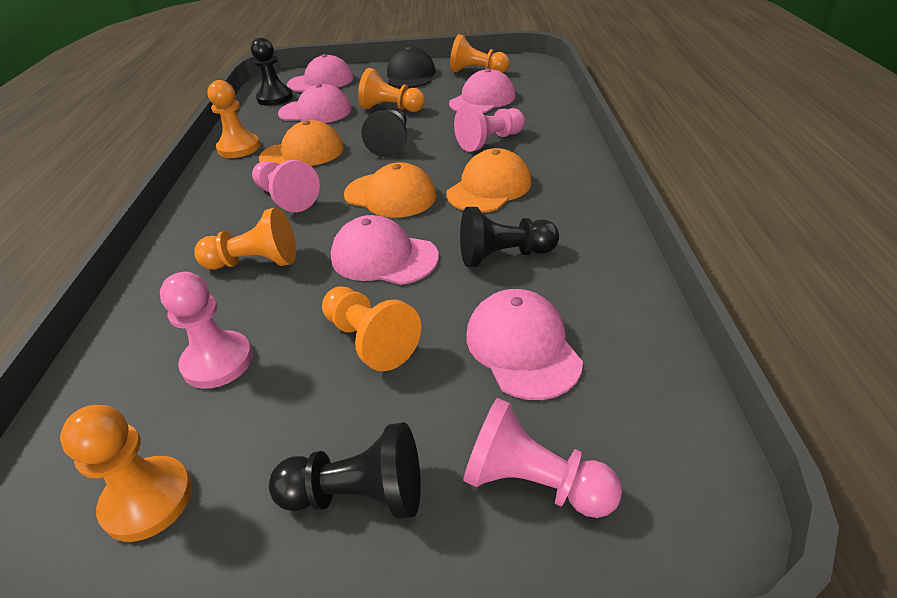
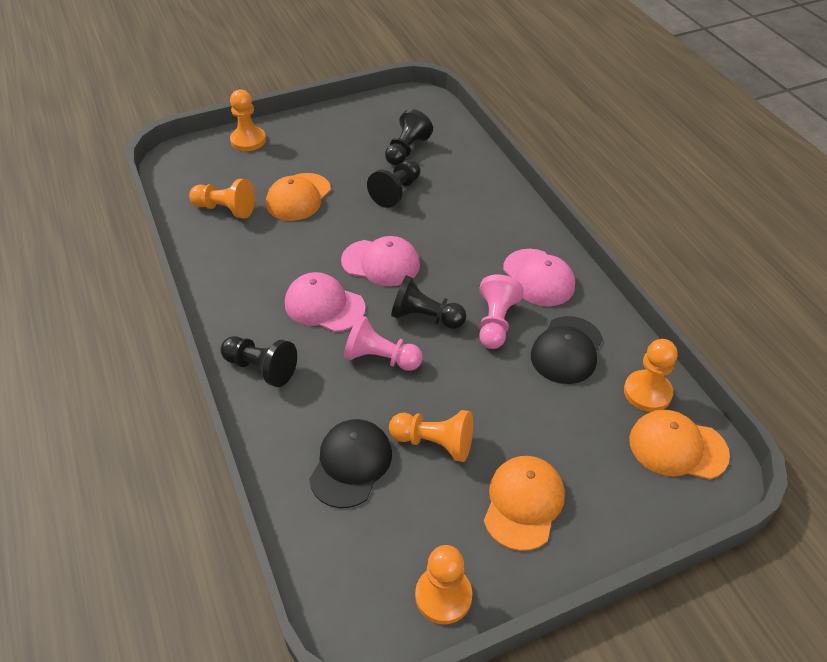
black cap: 1 -> 2
orange pawn: 6 -> 5
pink cap: 5 -> 3
pink pawn: 4 -> 2

